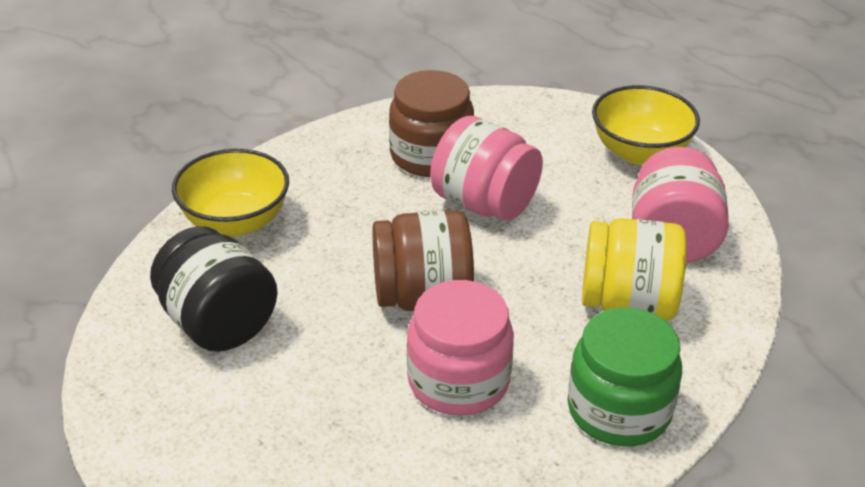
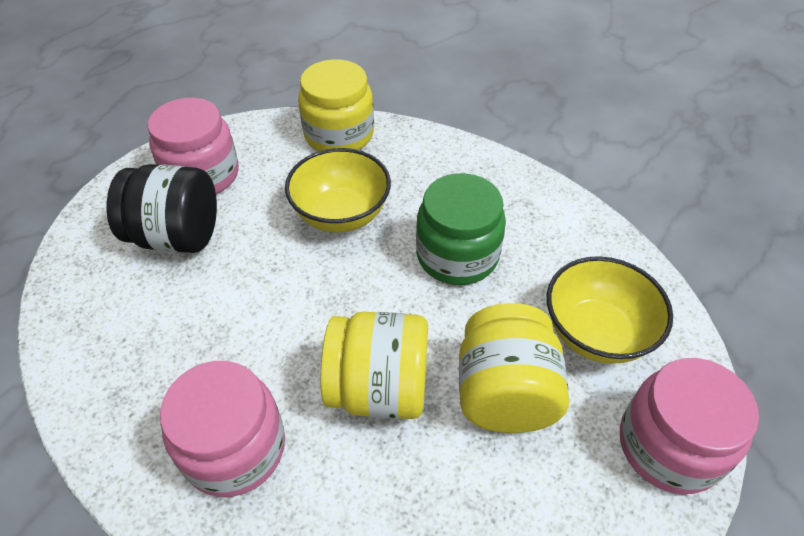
brown jar: 2 -> 0
yellow jar: 1 -> 3

